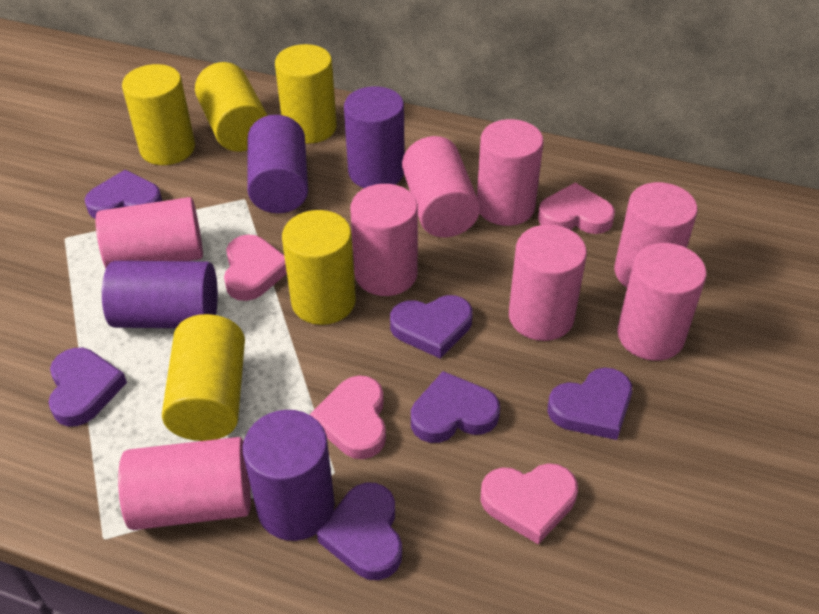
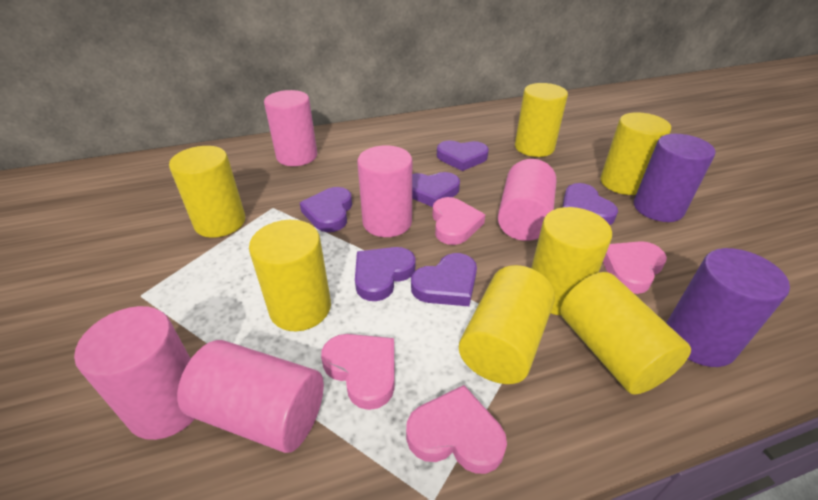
pink cylinder: 8 -> 5
purple cylinder: 4 -> 2
yellow cylinder: 5 -> 7

